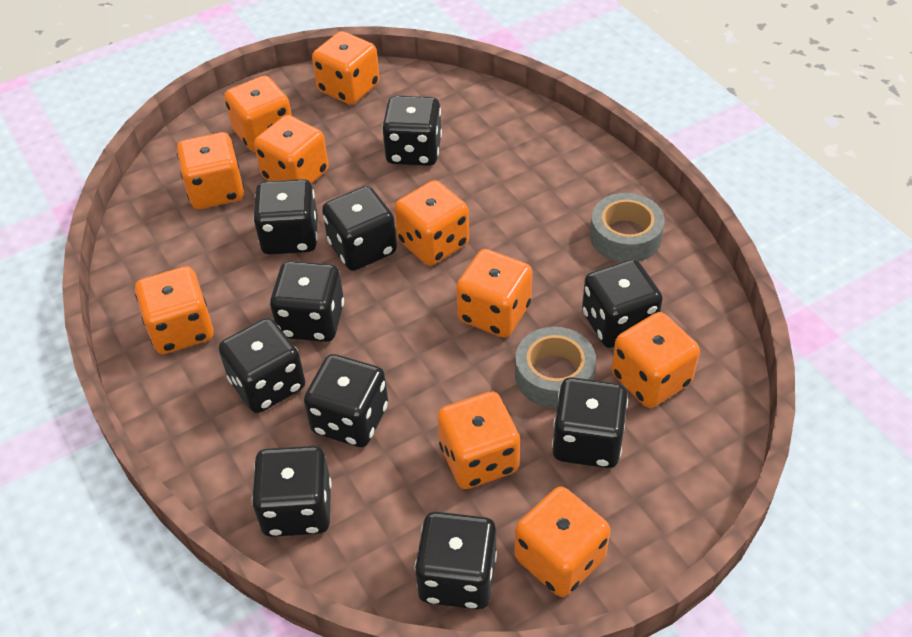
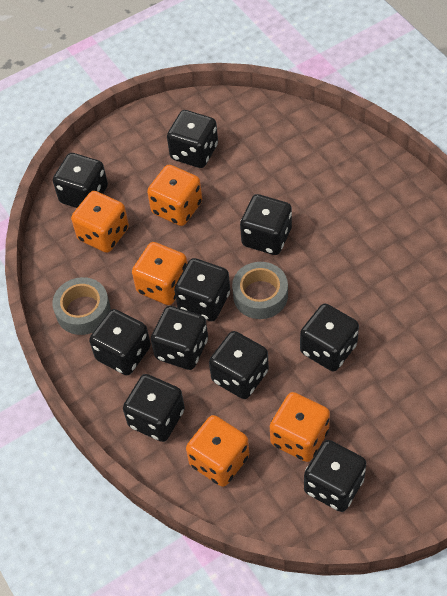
orange dice: 10 -> 5

